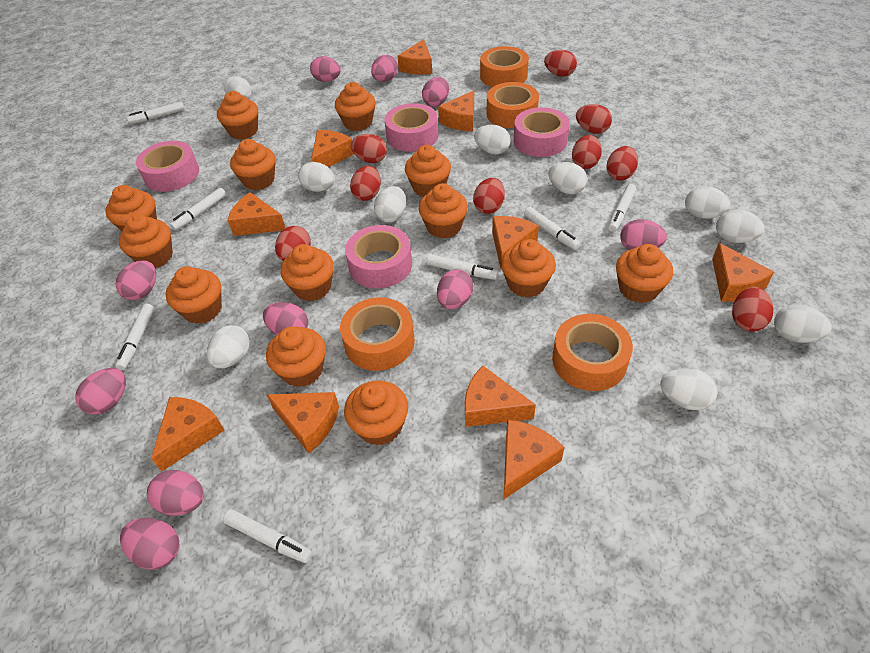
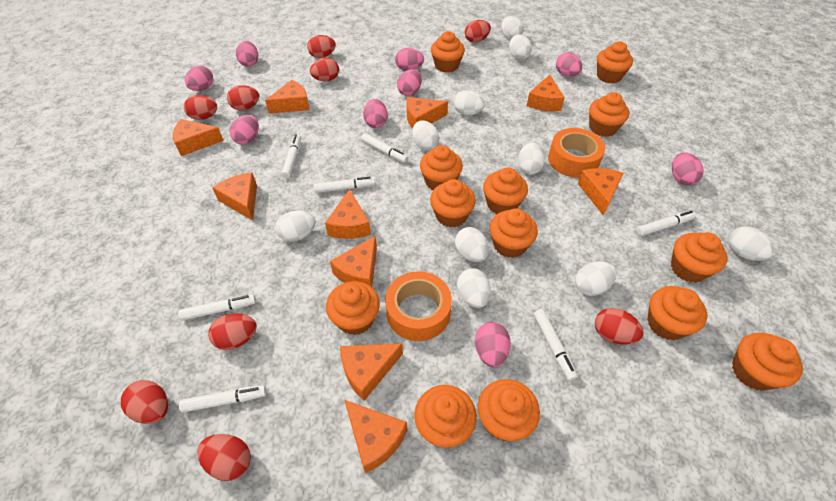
orange tape: 4 -> 2
pink egg: 10 -> 9
pink tape: 4 -> 0

